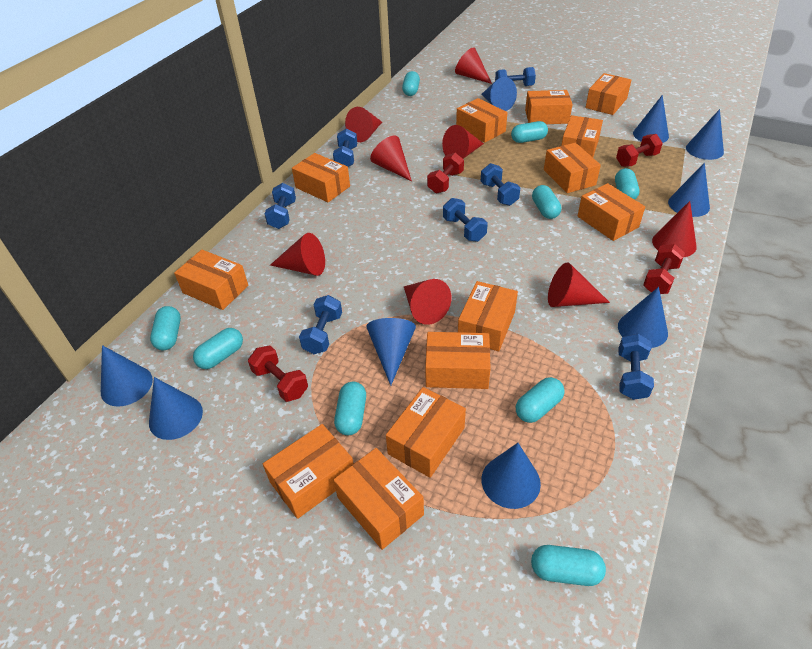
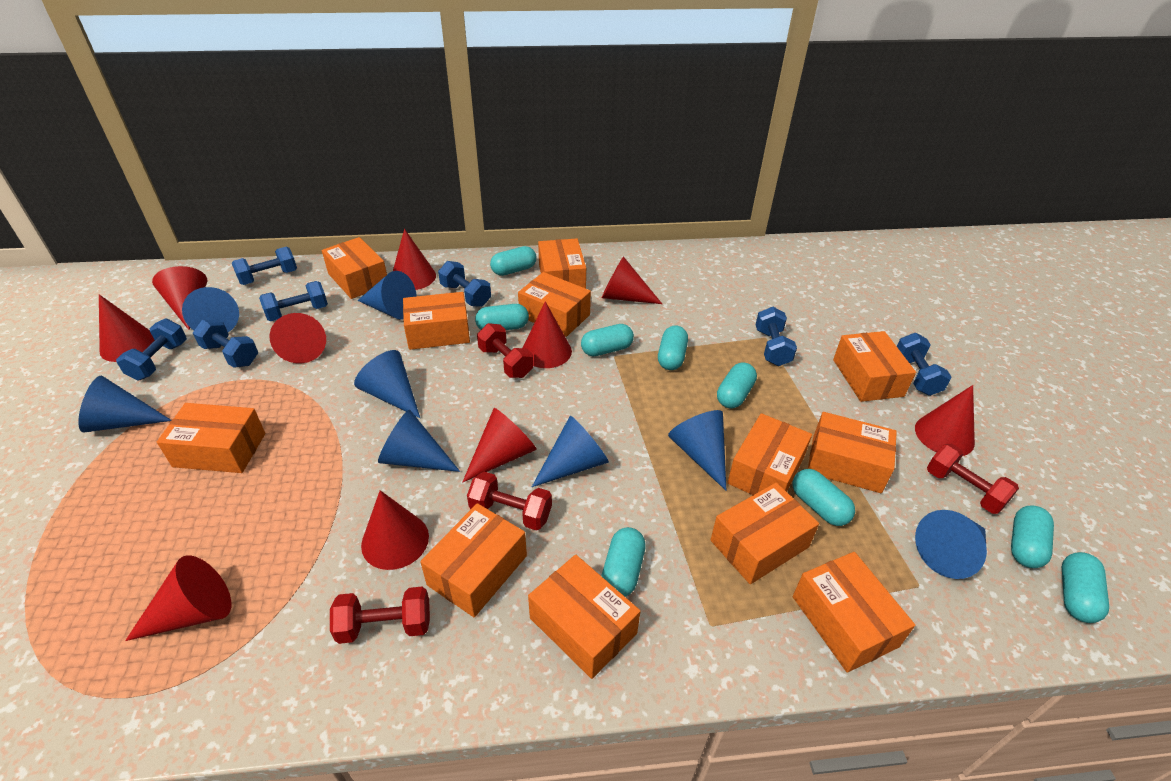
blue cone: 9 -> 8
orange box: 13 -> 12
red cone: 8 -> 10

